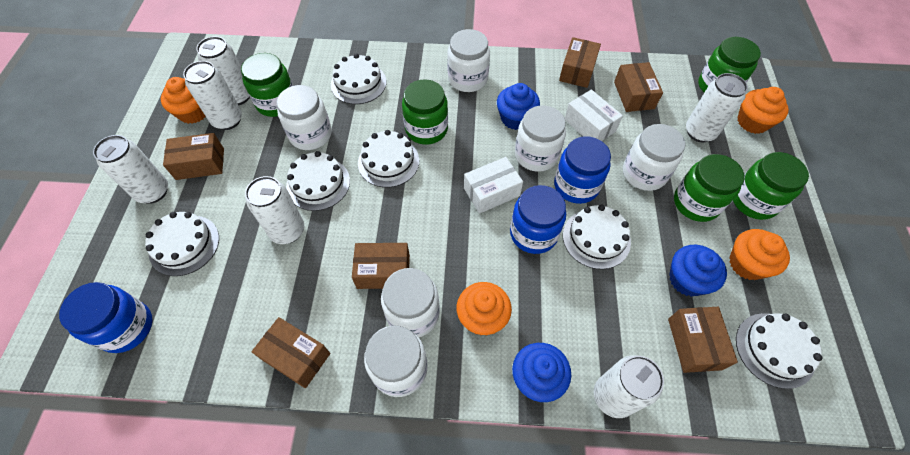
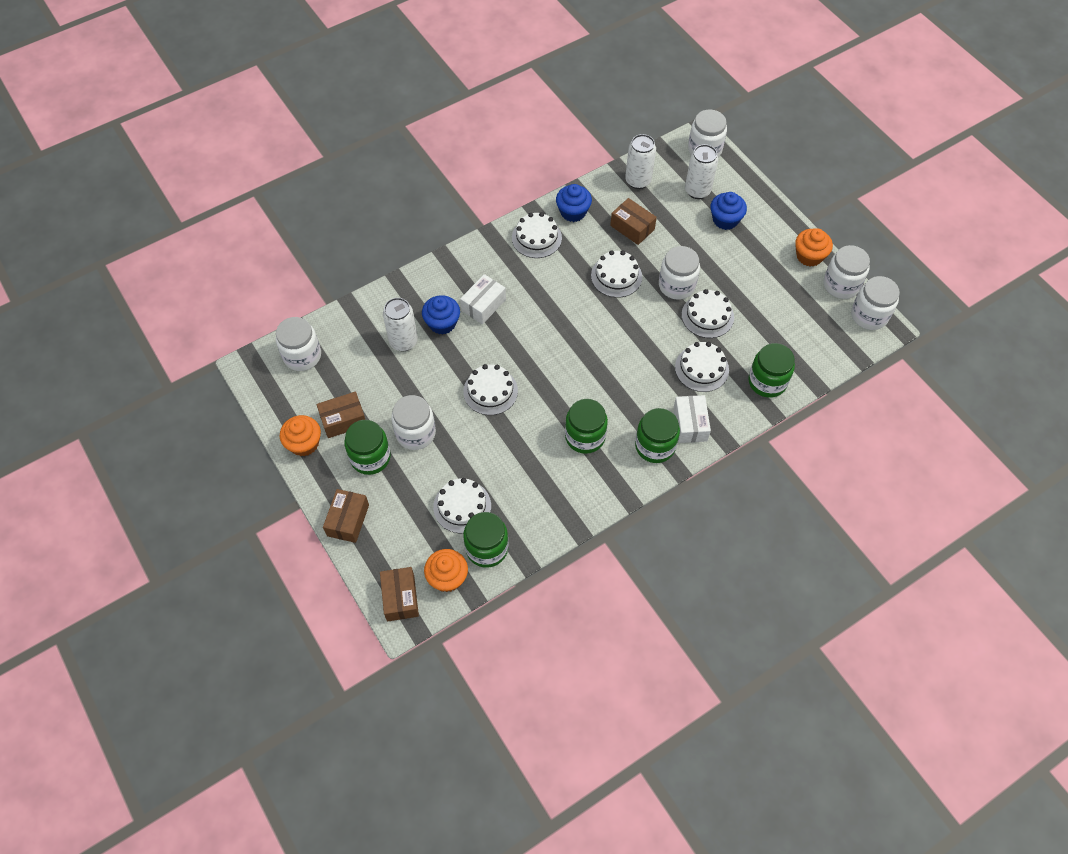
blue jar: 3 -> 0
brown box: 6 -> 4
orange cupcake: 4 -> 3
white can: 6 -> 3

